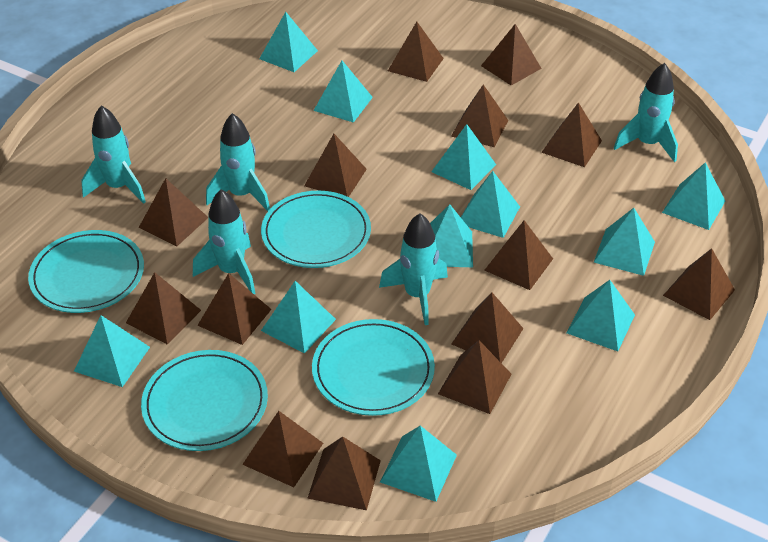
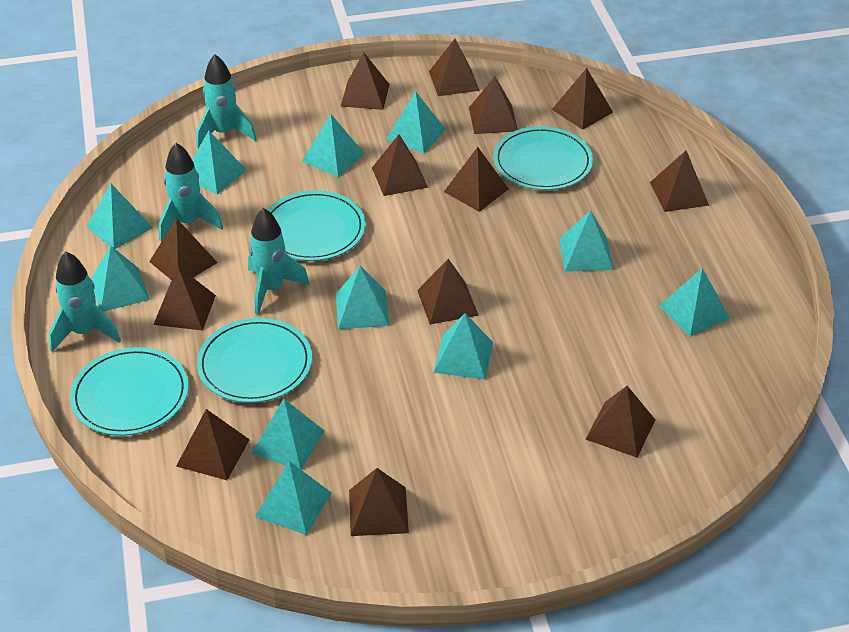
brown pyramid: 14 -> 13
turquoise rocket: 5 -> 4

